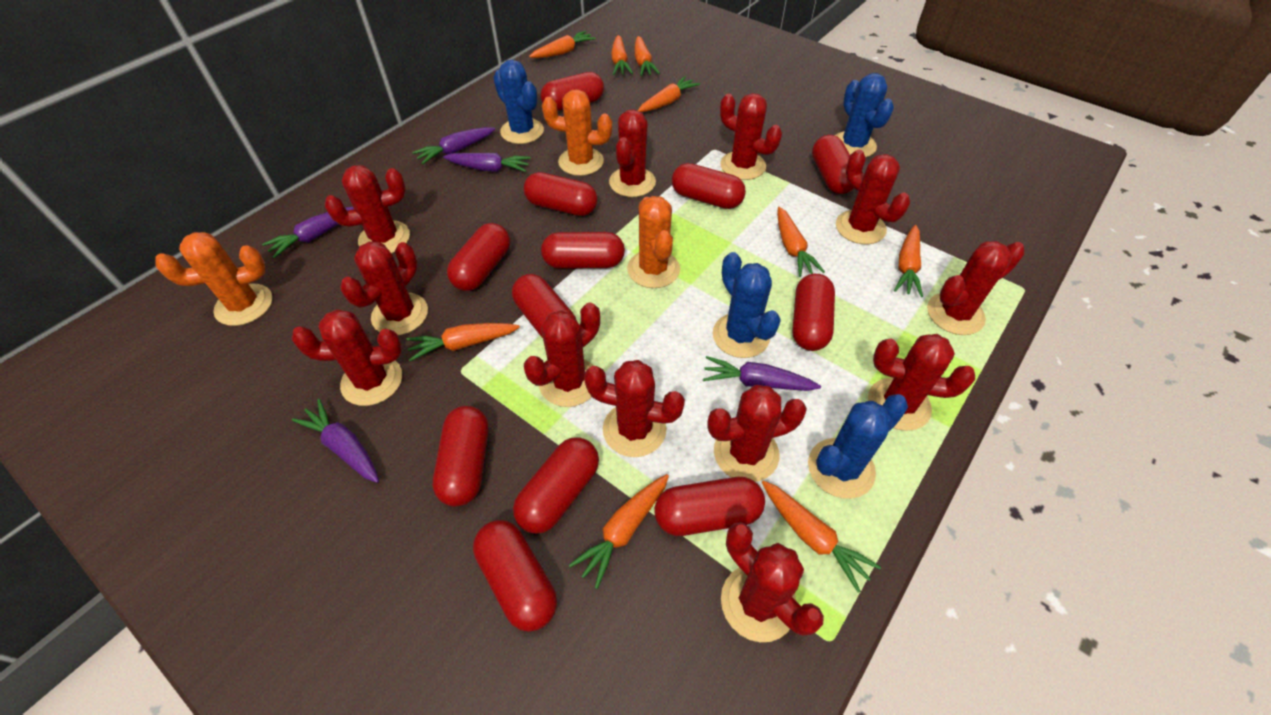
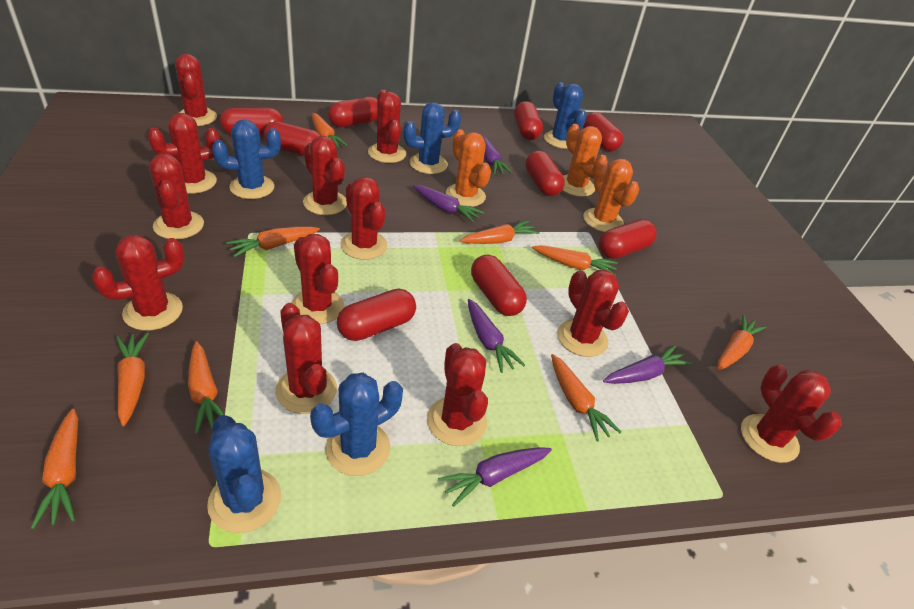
blue cactus: 4 -> 5
red capsule: 12 -> 9

